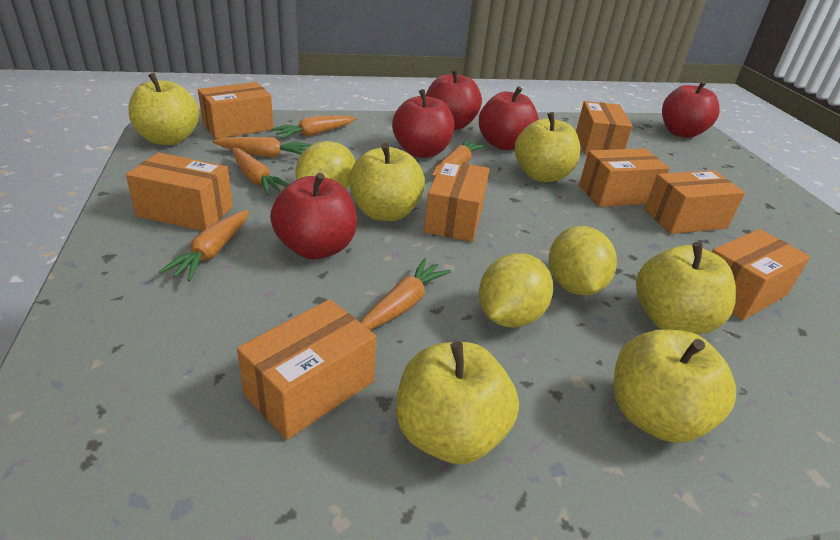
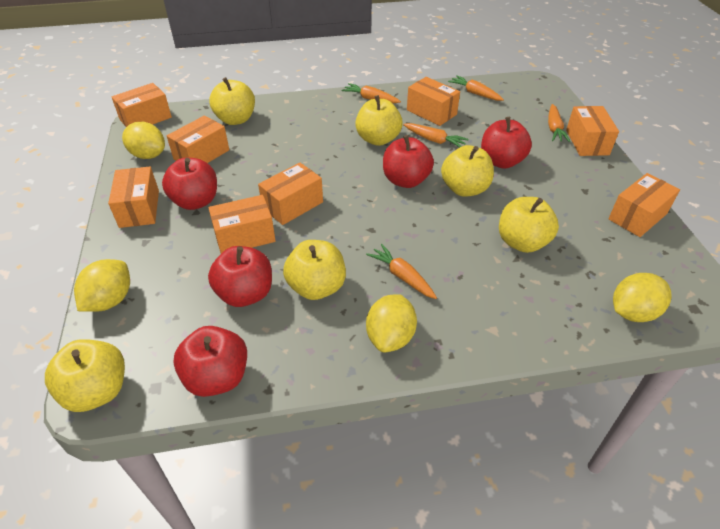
orange carrot: 6 -> 5
yellow lemon: 3 -> 4

